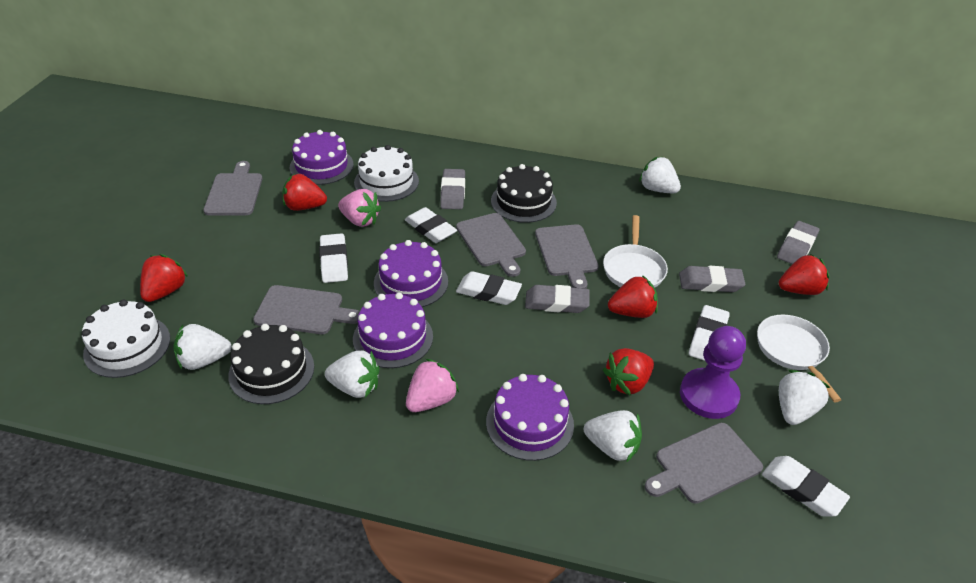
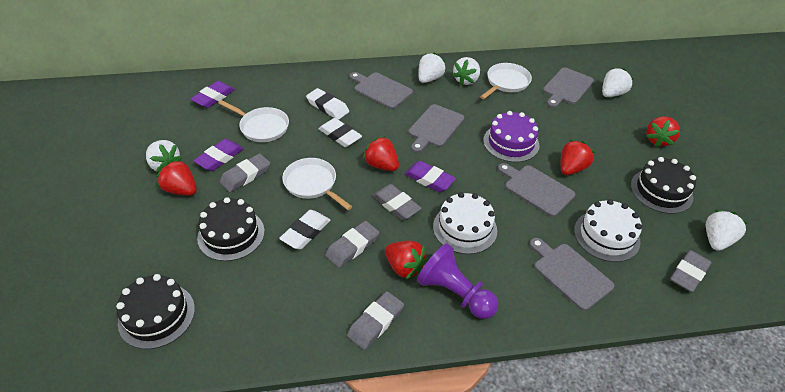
black cake: 2 -> 3
grey eraser: 4 -> 5
pink strawberry: 2 -> 0
purple cake: 4 -> 1
purple eraser: 0 -> 3
white eraser: 5 -> 3
white pan: 2 -> 3

